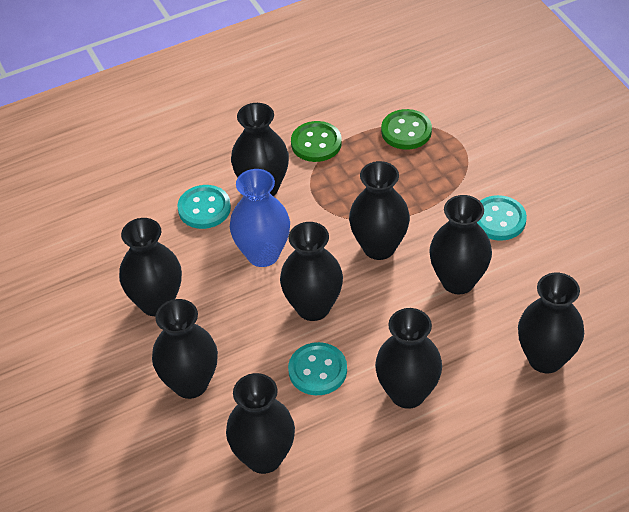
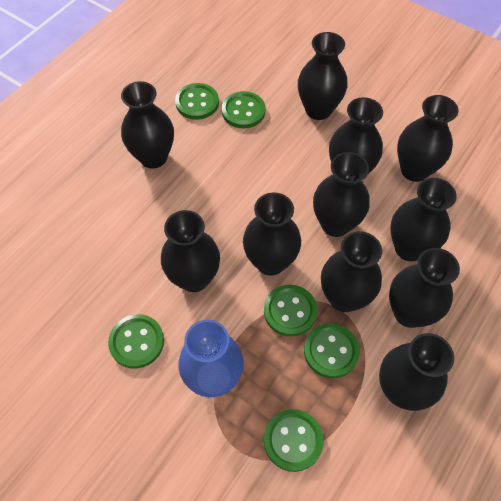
black vase: 9 -> 11
green button: 2 -> 6
turquoise button: 3 -> 0

